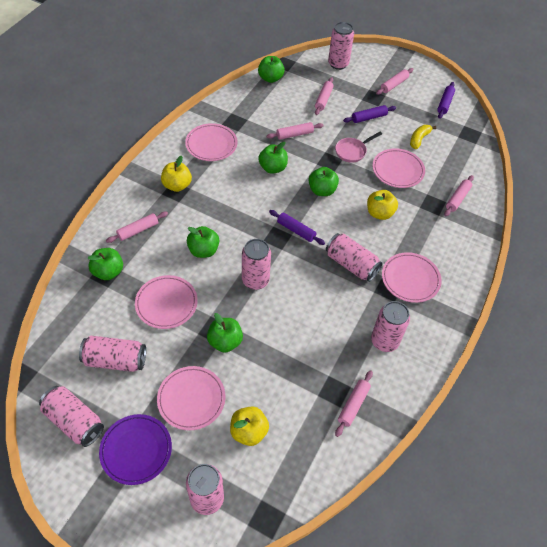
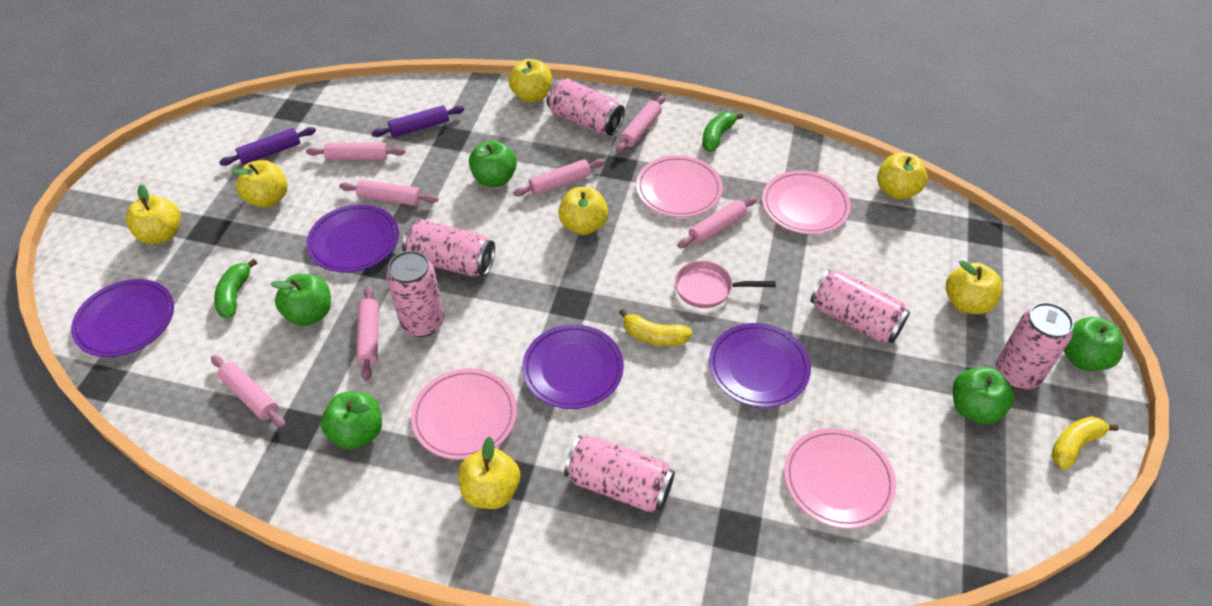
green apple: 6 -> 5
green banana: 0 -> 2
pink can: 7 -> 6
pink plate: 5 -> 4
pink rolling pin: 6 -> 7
purple plate: 1 -> 4
purple rolling pin: 3 -> 2
yellow apple: 3 -> 7
yellow banana: 1 -> 2

